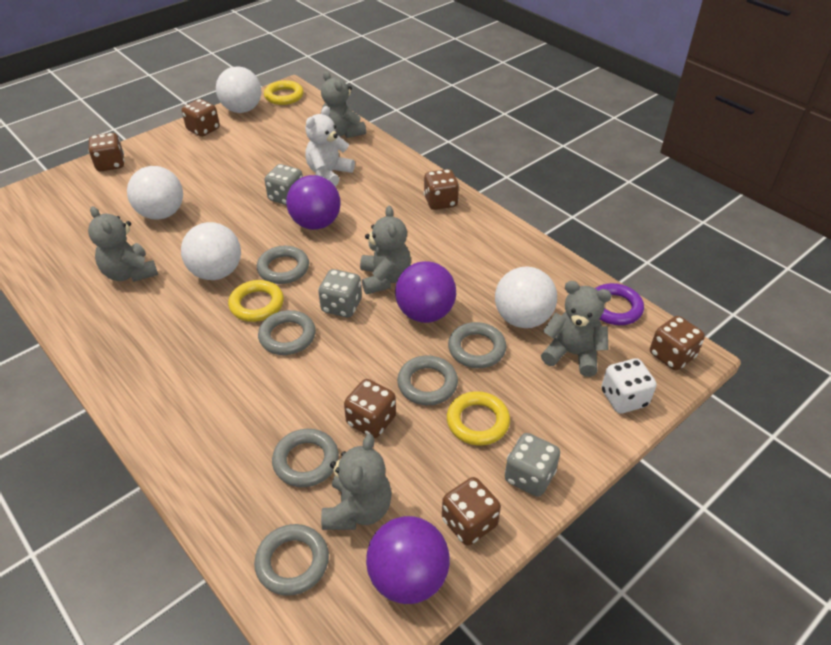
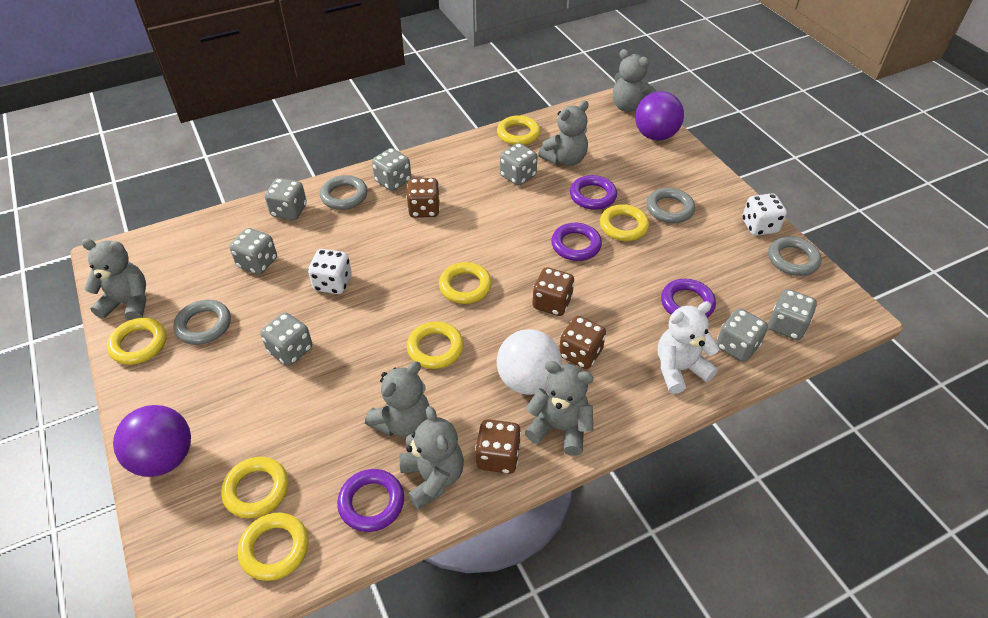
brown dice: 6 -> 4
grey dice: 3 -> 7
grey ring: 6 -> 4
grey teddy bear: 5 -> 6
purple ball: 3 -> 2
purple ring: 1 -> 4
white ball: 4 -> 1
white dice: 1 -> 2
yellow ring: 3 -> 7

